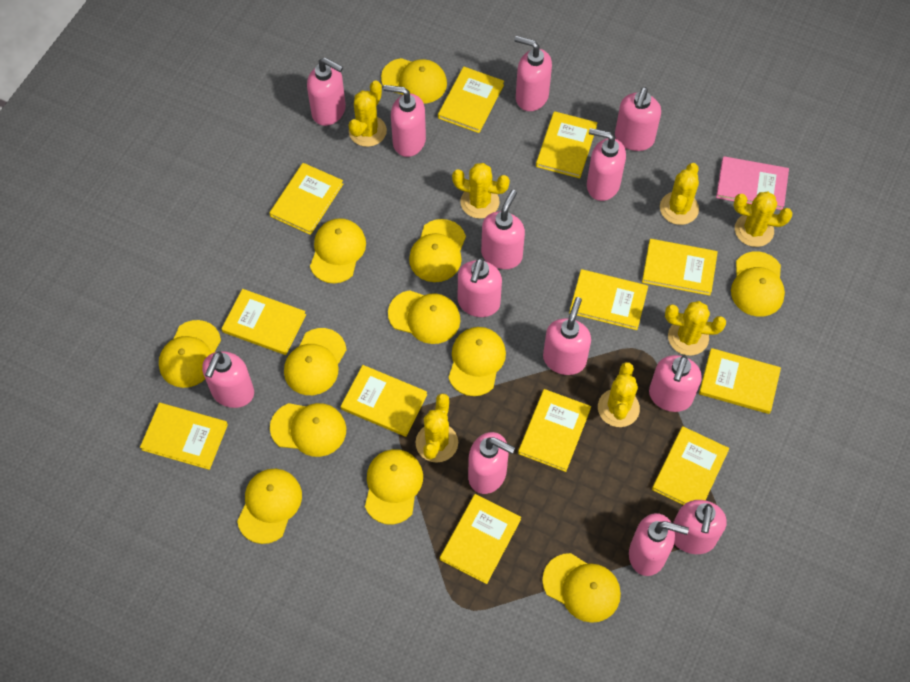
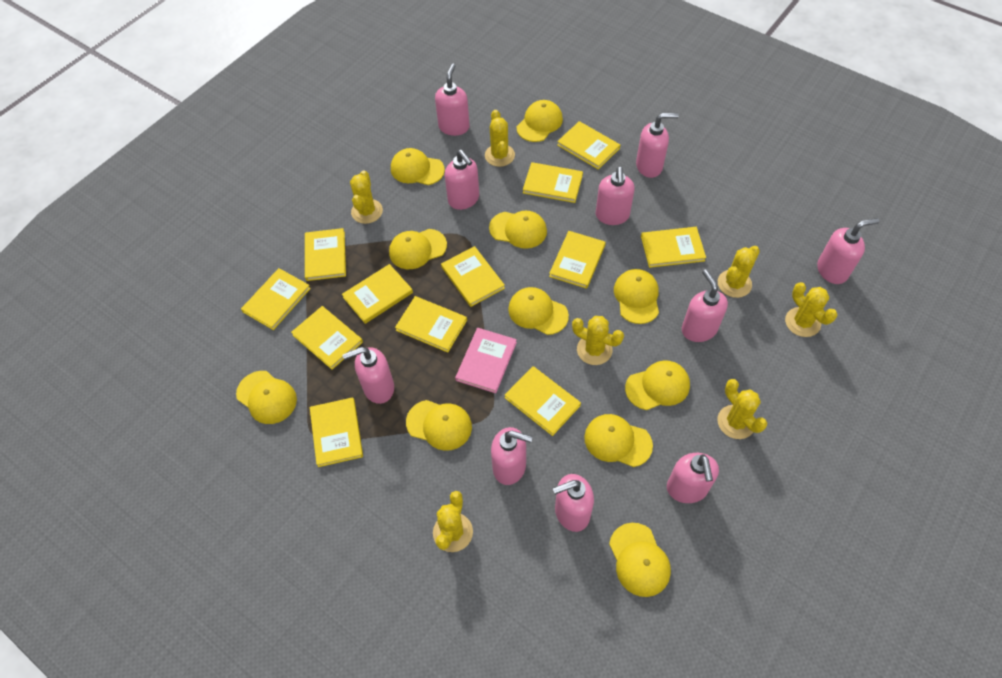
pink soap dispenser: 13 -> 10
yellow cap: 12 -> 11

